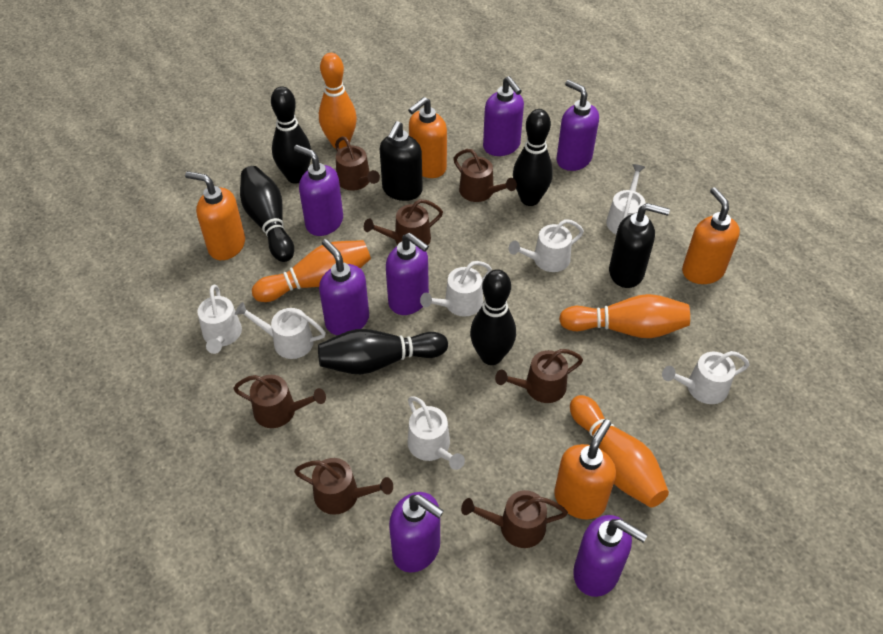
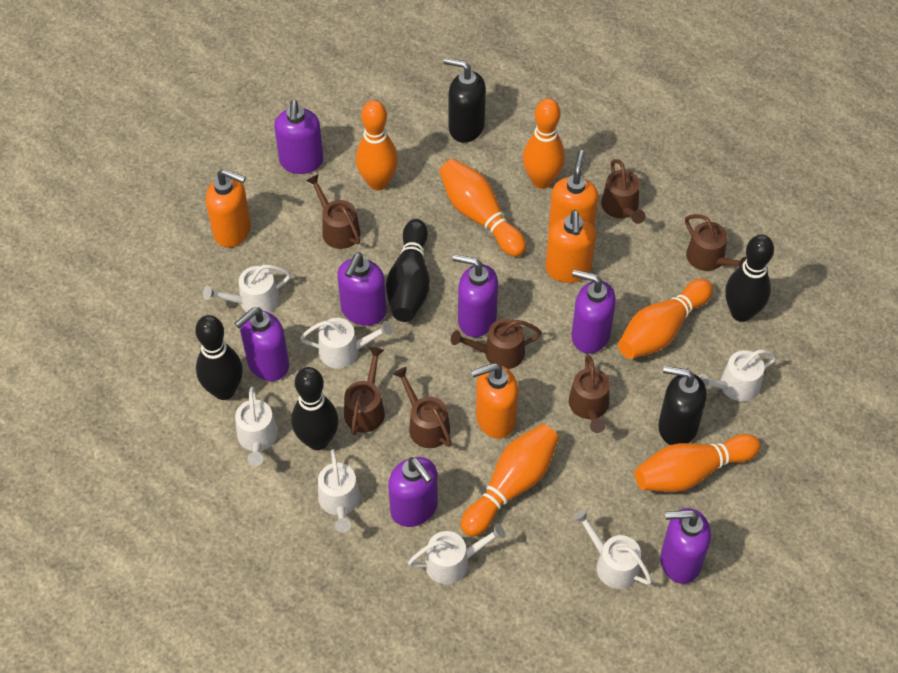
black bowling pin: 5 -> 4
orange bowling pin: 4 -> 6

